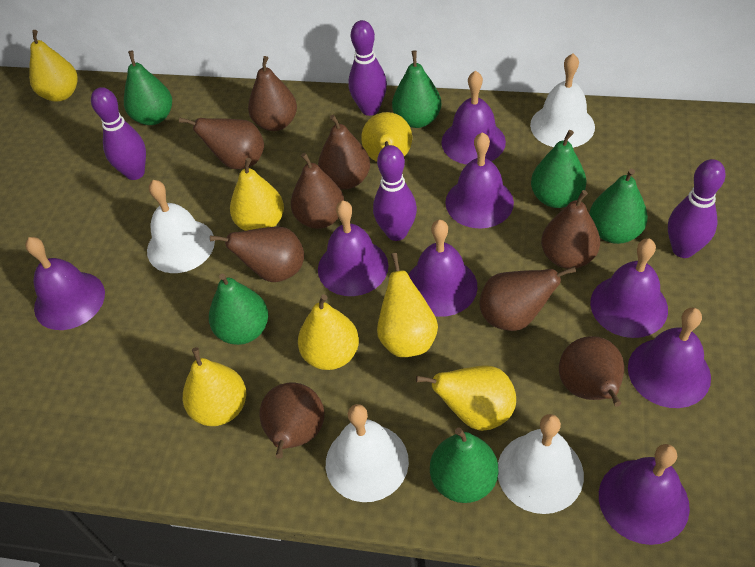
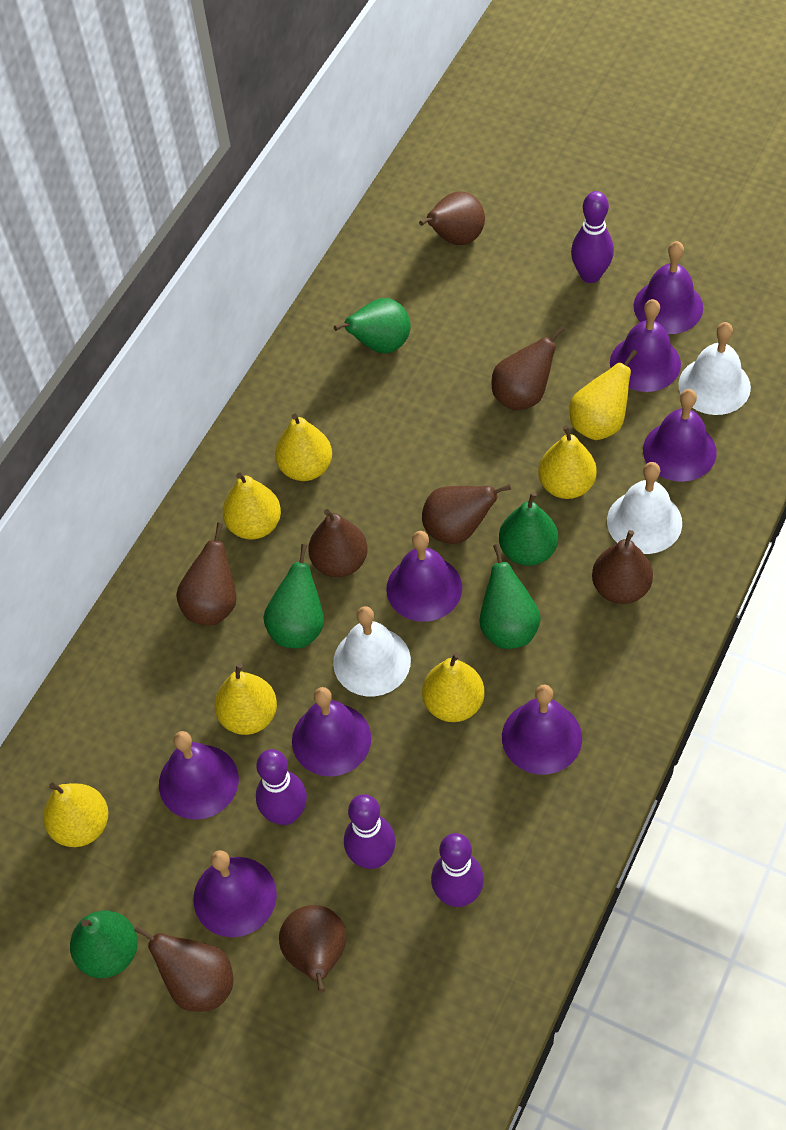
brown pear: 9 -> 8
green pear: 6 -> 5
white bell: 4 -> 3

